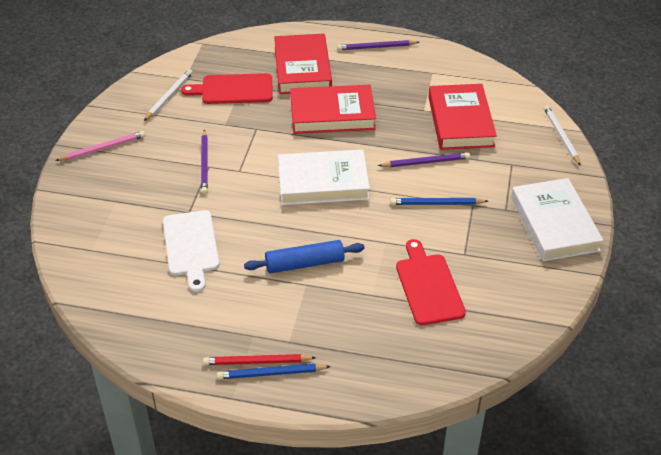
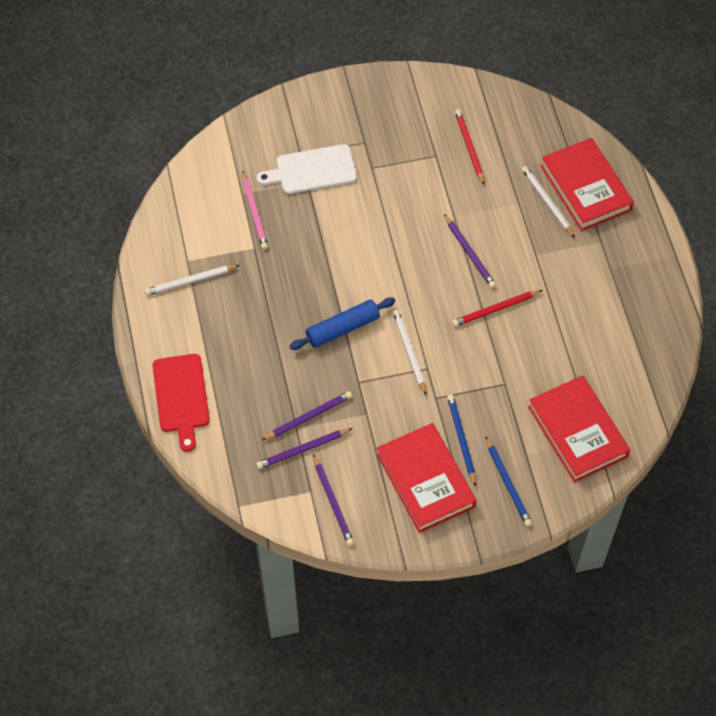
purple pencil: 3 -> 4
red cutting board: 2 -> 1
red pencil: 1 -> 2
white book: 2 -> 0
white pencil: 2 -> 3

